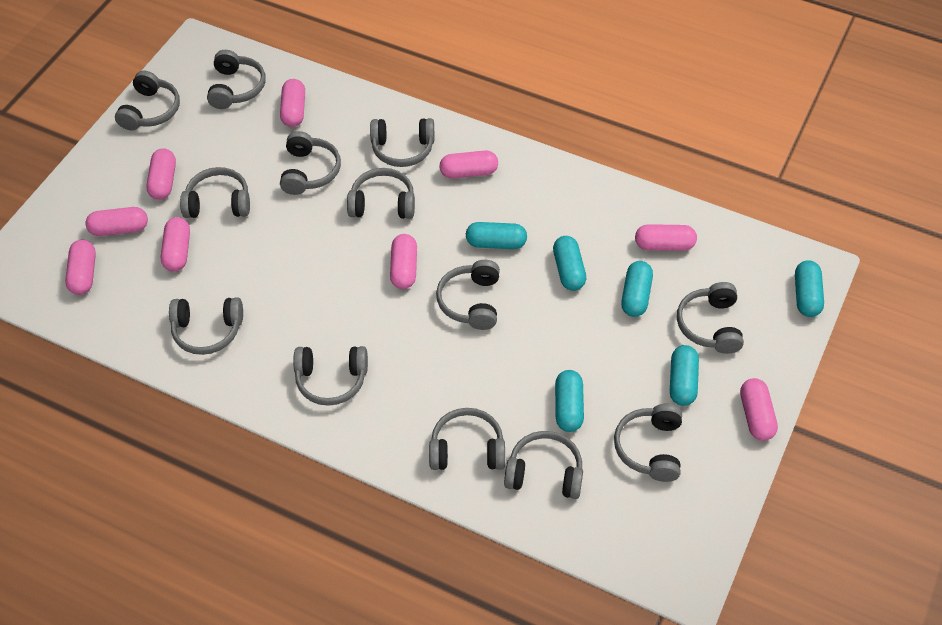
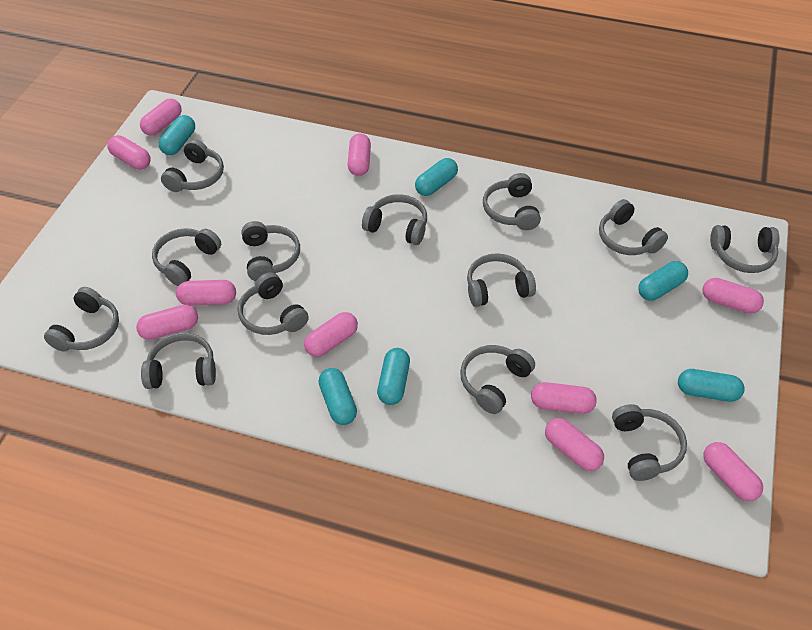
pink capsule: 9 -> 10

